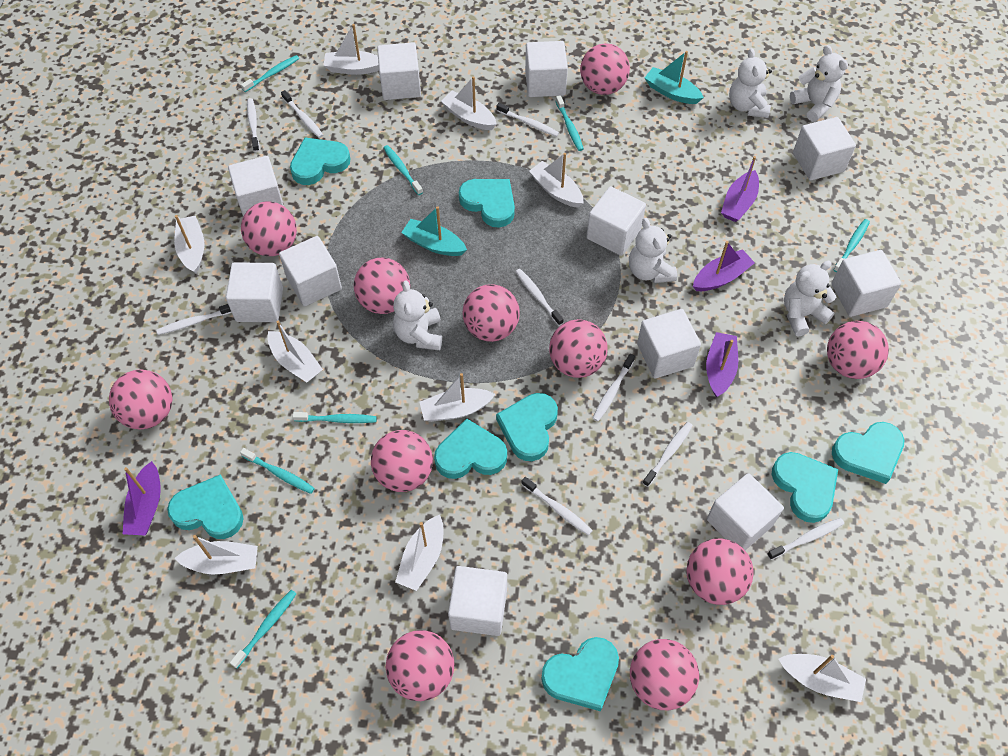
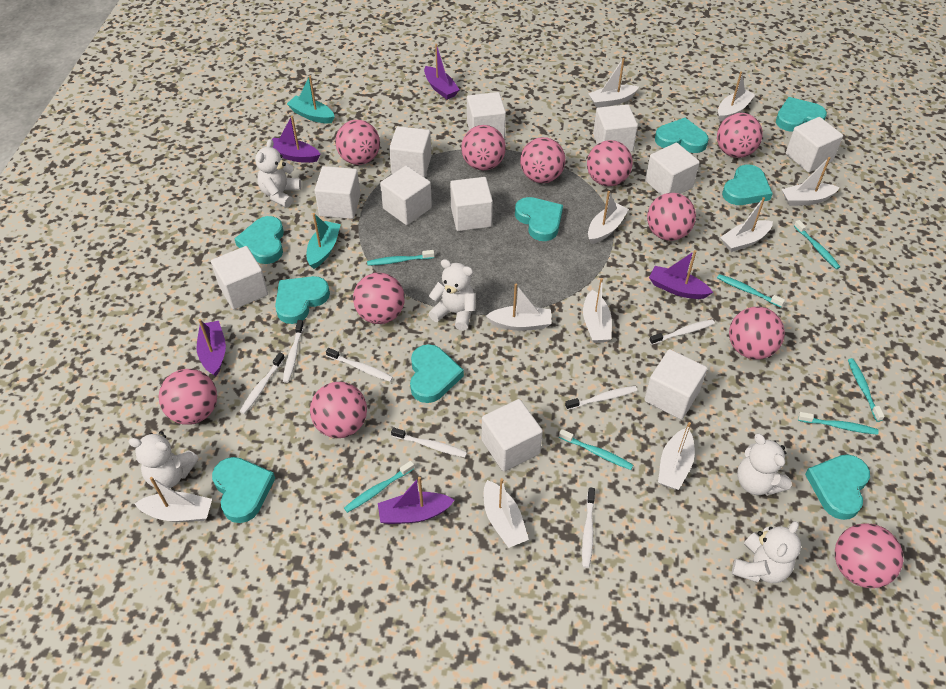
purple boat: 4 -> 5
turquoise heart: 8 -> 9
white boat: 9 -> 10
white toothbrush: 9 -> 7

